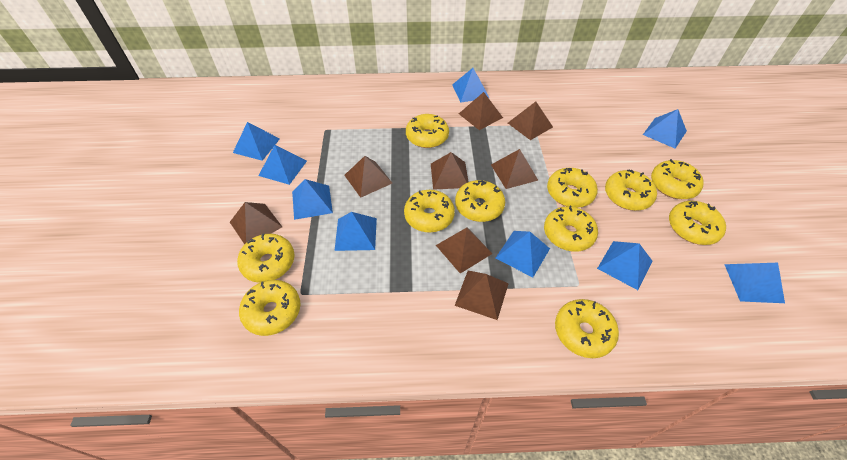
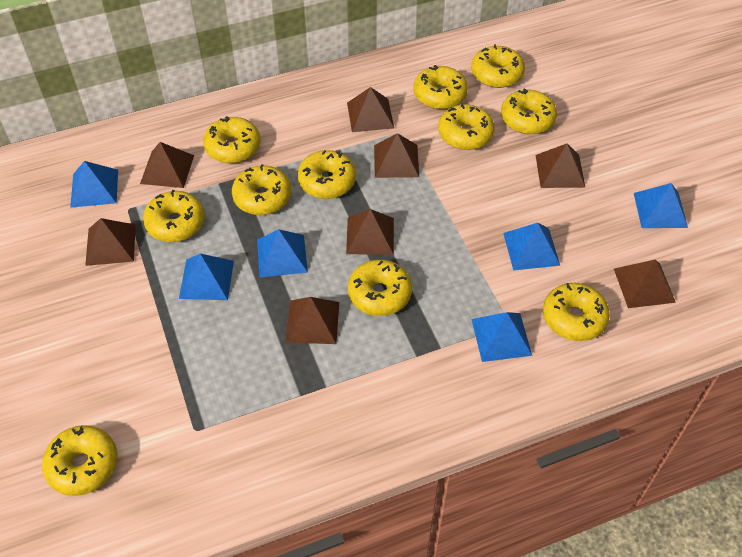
blue pyramid: 9 -> 6

